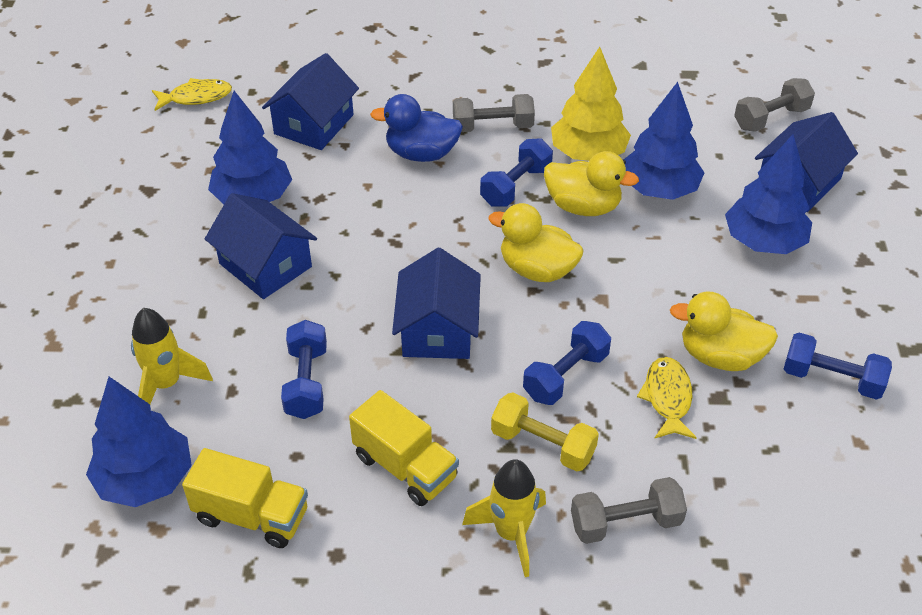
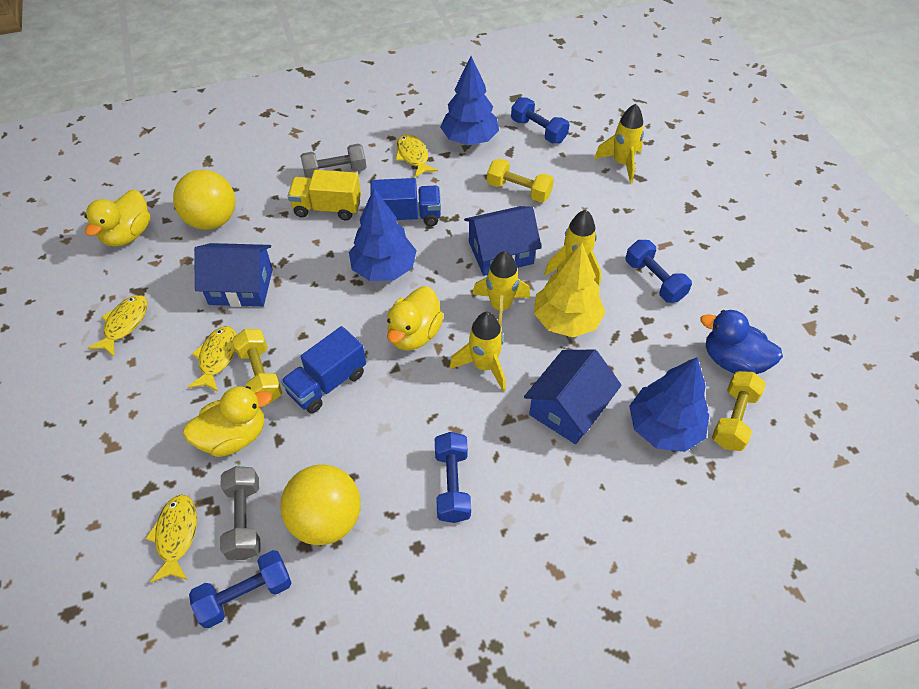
blue house: 4 -> 3
blue tree: 4 -> 3
blue truck: 0 -> 2
grey dumbbell: 3 -> 2
yellow ball: 0 -> 2
yellow dumbbell: 1 -> 3
yellow fish: 2 -> 4
yellow rocket: 2 -> 4
yellow truck: 2 -> 1

